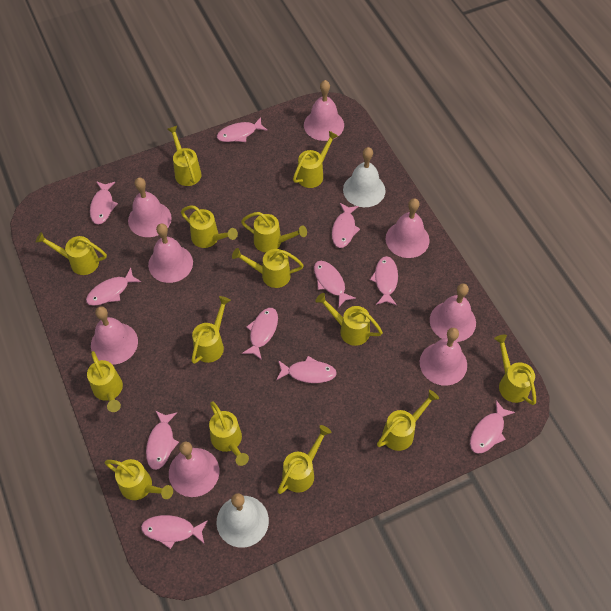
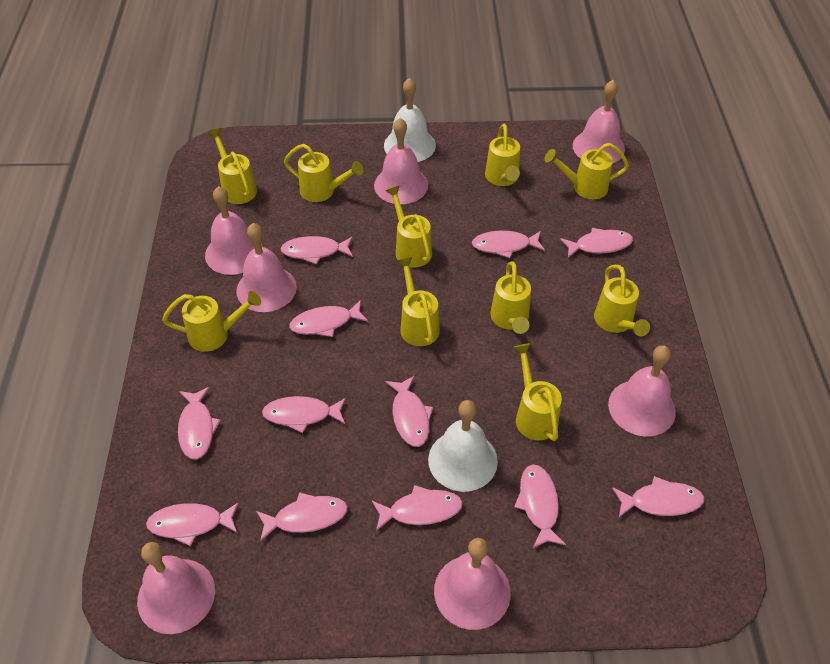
pink bell: 8 -> 7
pink fish: 11 -> 12
yellow watering can: 14 -> 10

